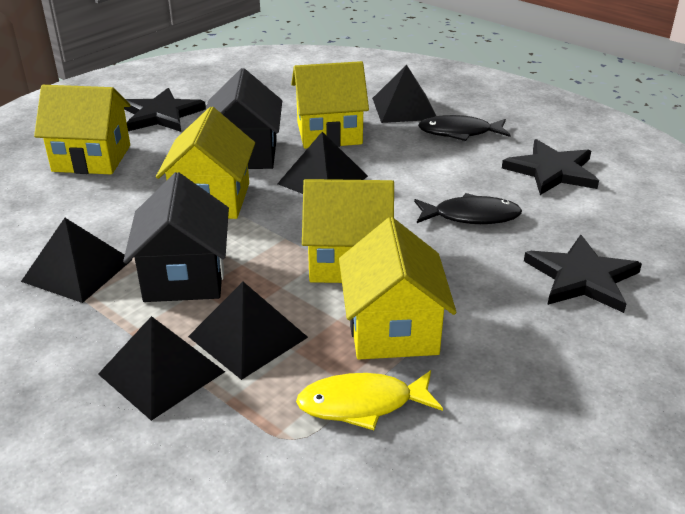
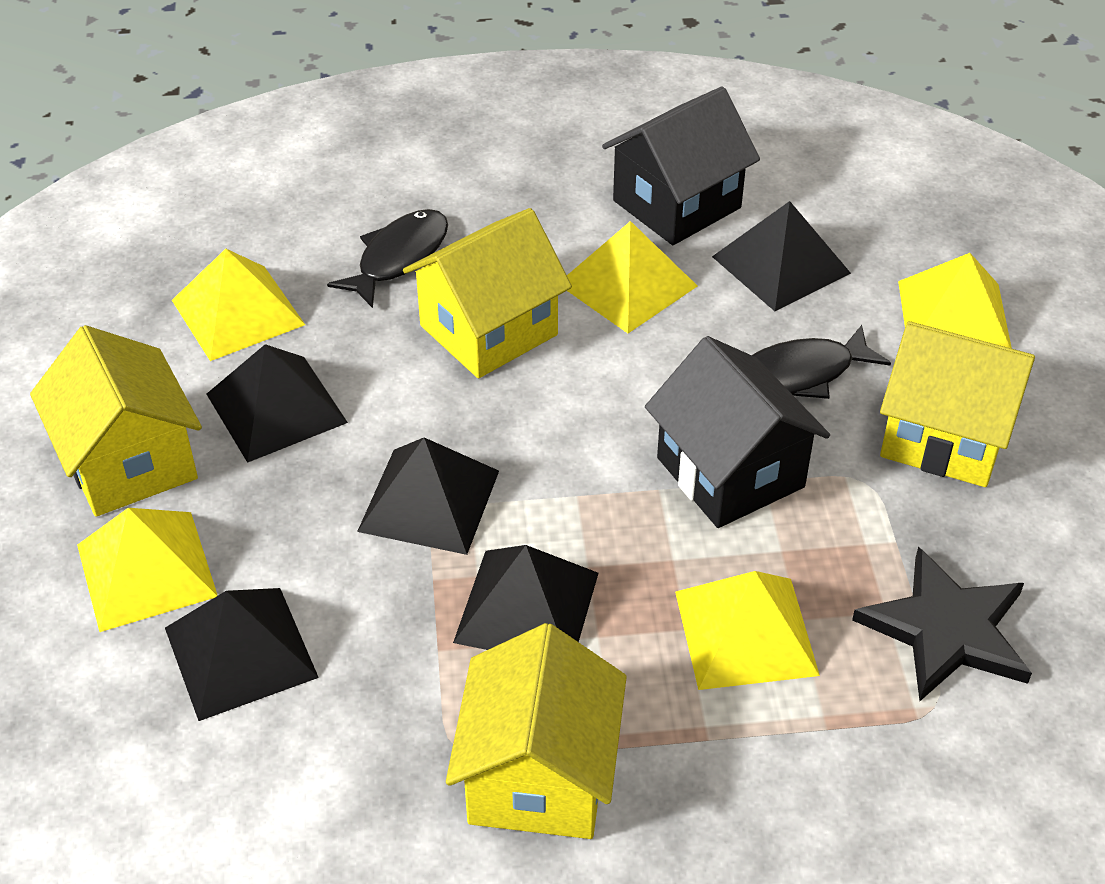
black star: 3 -> 1
yellow fish: 1 -> 0
yellow house: 5 -> 4
yellow pyramid: 0 -> 5

